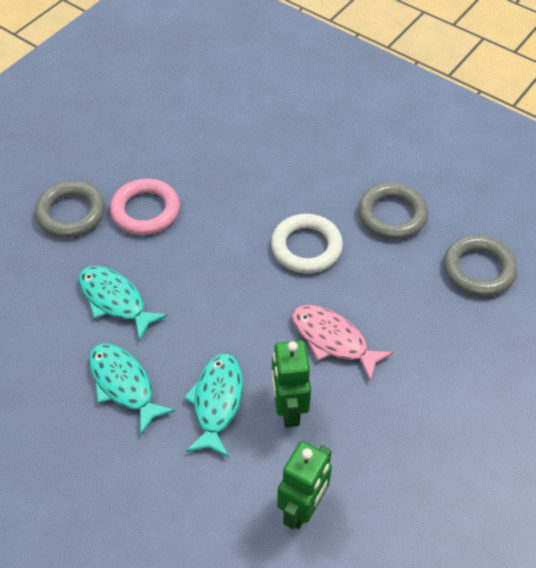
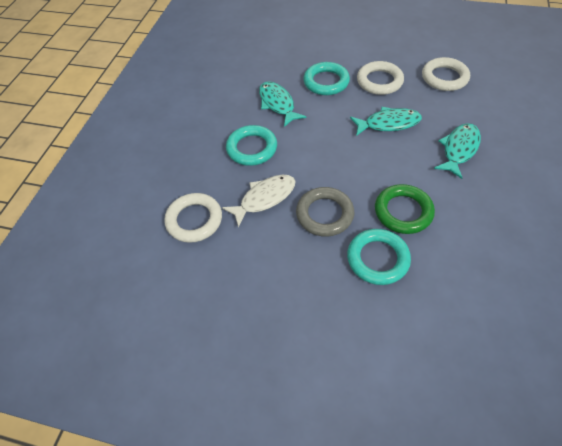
green ring: 0 -> 1
green robot: 2 -> 0
grey ring: 3 -> 1
pink fish: 1 -> 0
pink ring: 1 -> 0
turquoise ring: 0 -> 3
white fish: 0 -> 1
white ring: 1 -> 3

